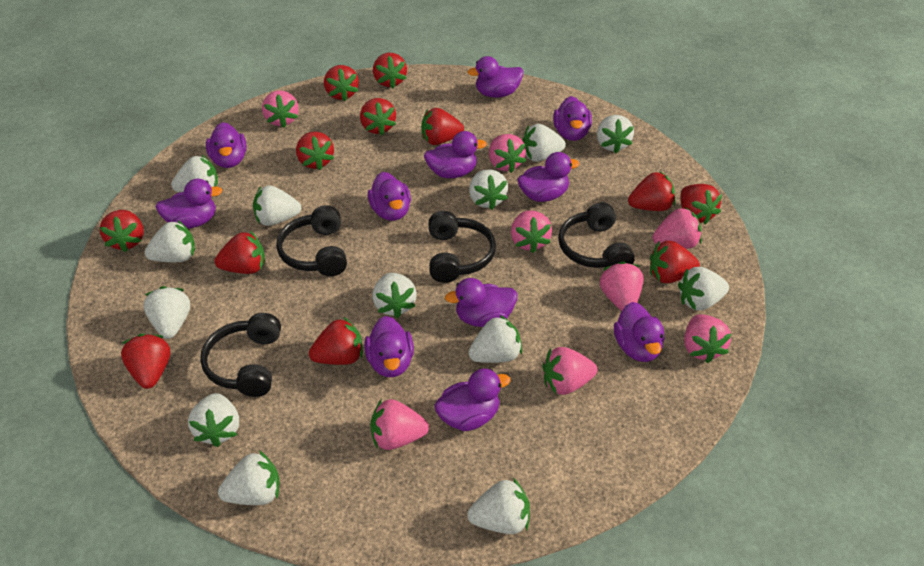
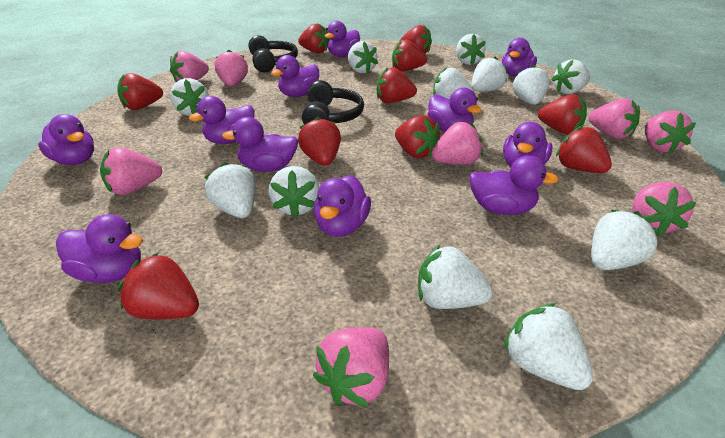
black headphones: 4 -> 2
red strawberry: 12 -> 10
white strawberry: 13 -> 12

